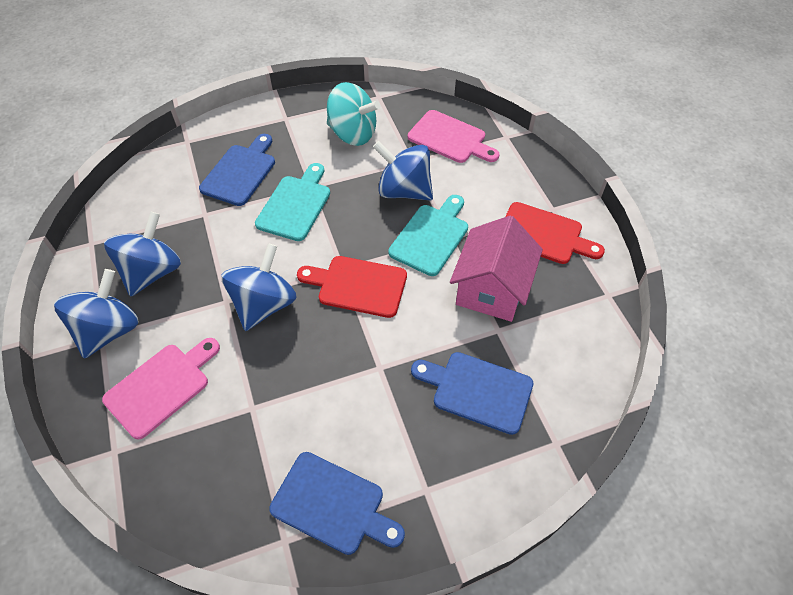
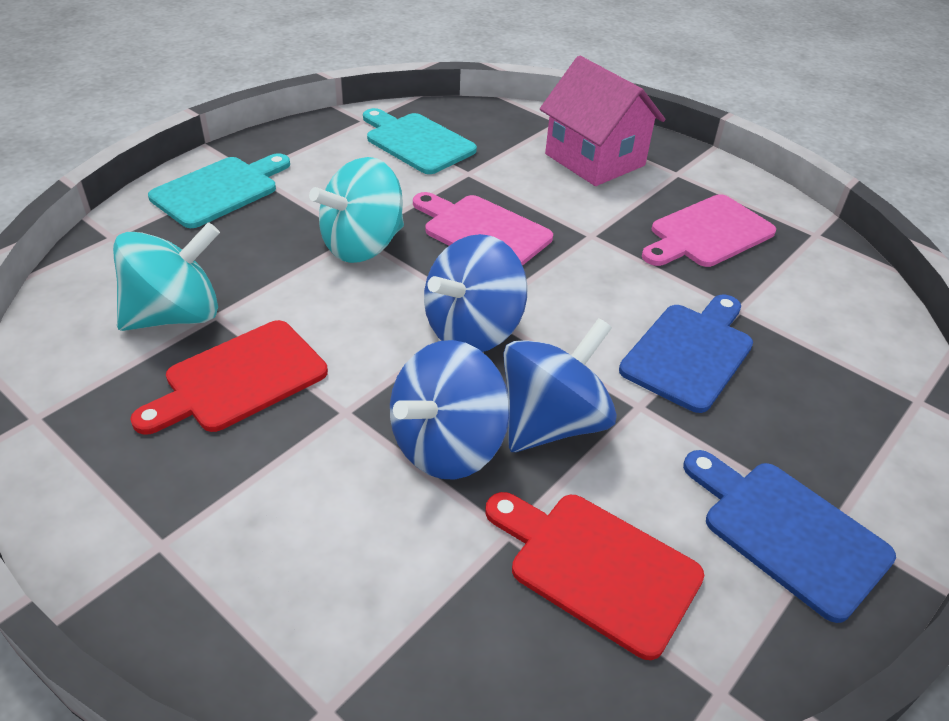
blue cutting board: 3 -> 2
blue spinning top: 4 -> 3
turquoise spinning top: 1 -> 2

